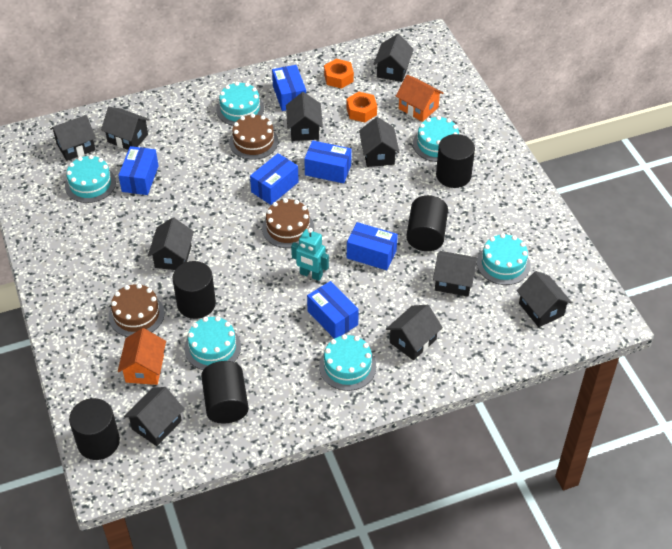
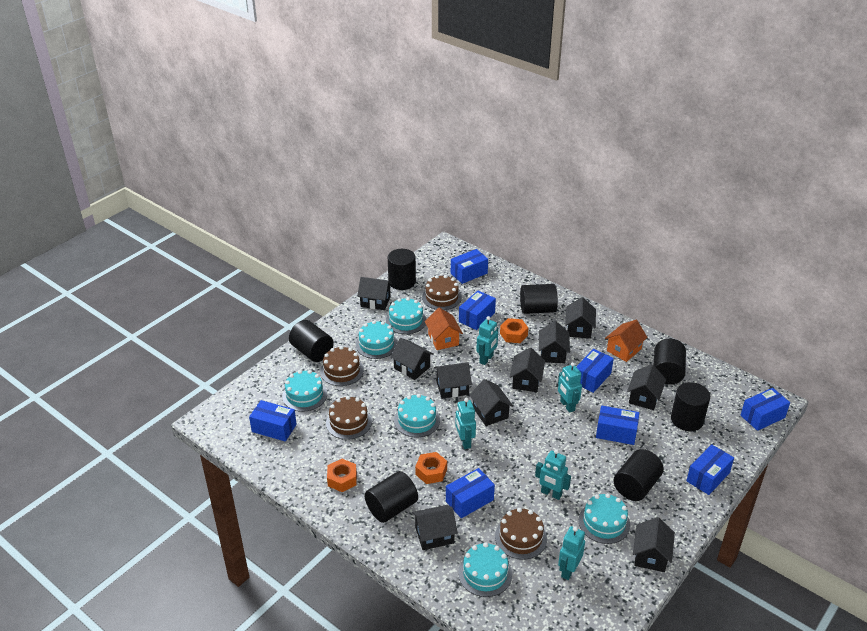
black cylinder: 5 -> 7
blue box: 6 -> 8
brown cake: 3 -> 4
orange nut: 2 -> 3
turquoise robot: 1 -> 5

